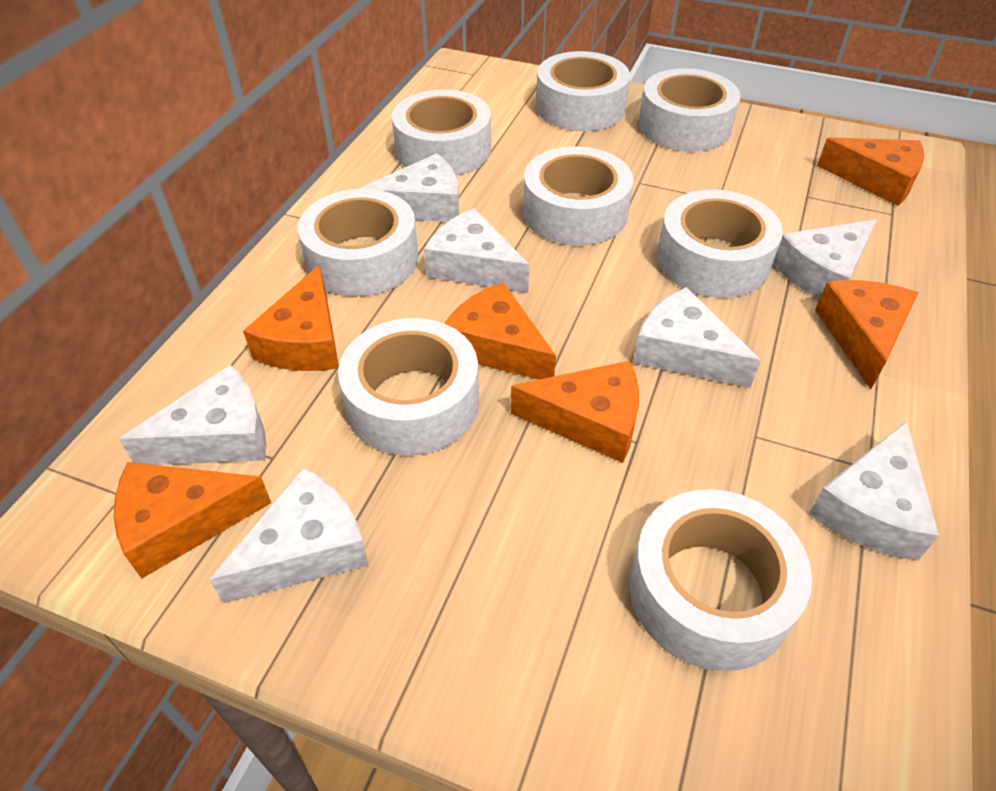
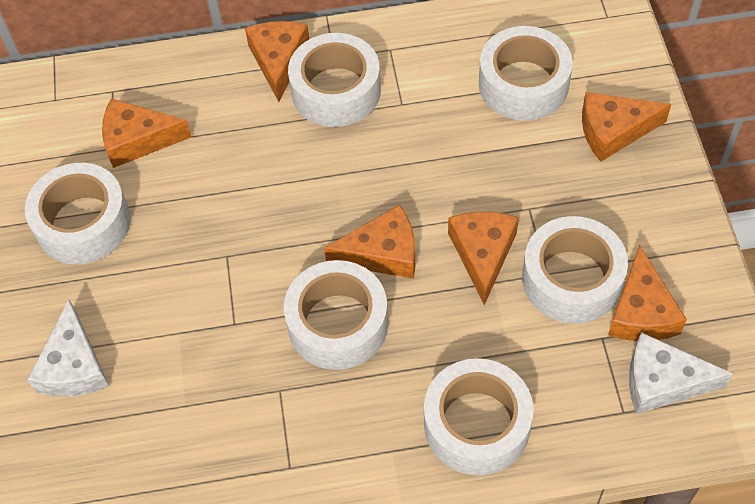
white cheese: 7 -> 2
white tape: 8 -> 6

